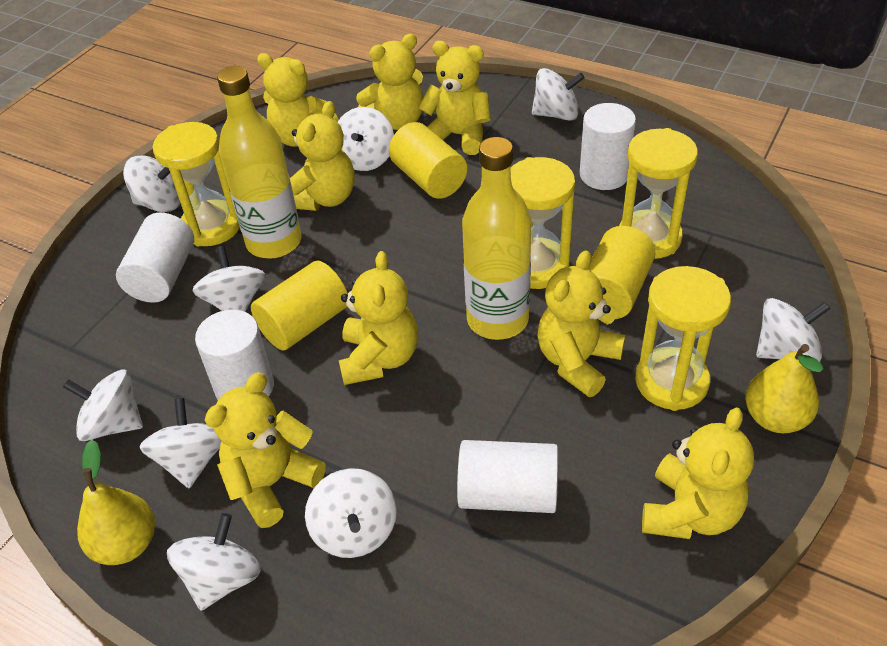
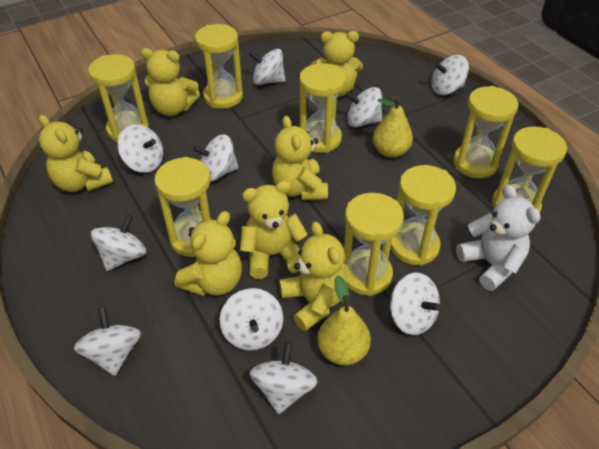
white cylinder: 4 -> 0
white spinning top: 9 -> 10
white teddy bear: 0 -> 1
yellow bottle: 2 -> 0
yellow cylinder: 3 -> 0
yellow hourglass: 4 -> 8
yellow teddy bear: 8 -> 7

